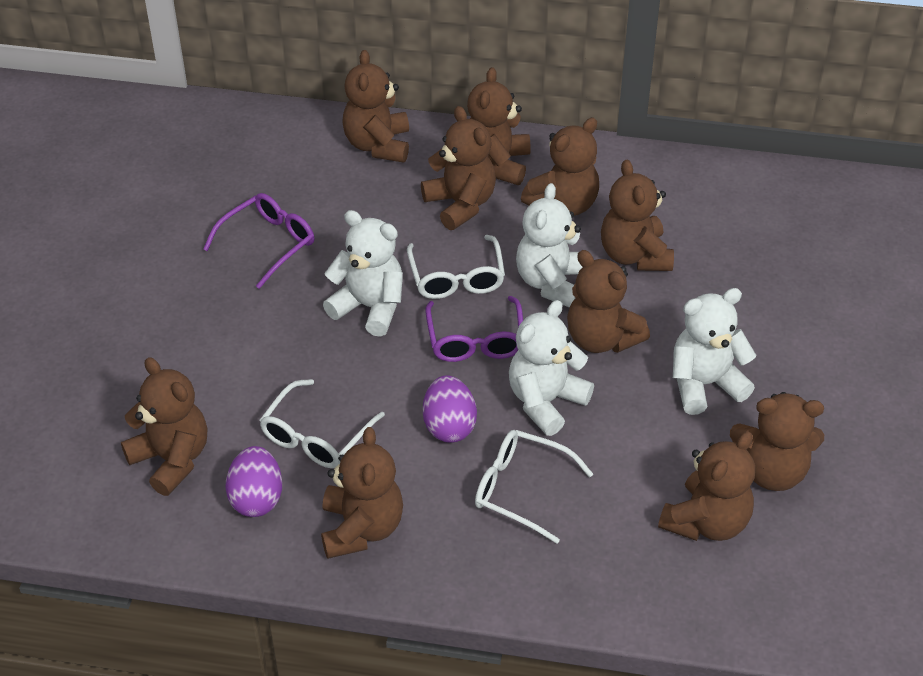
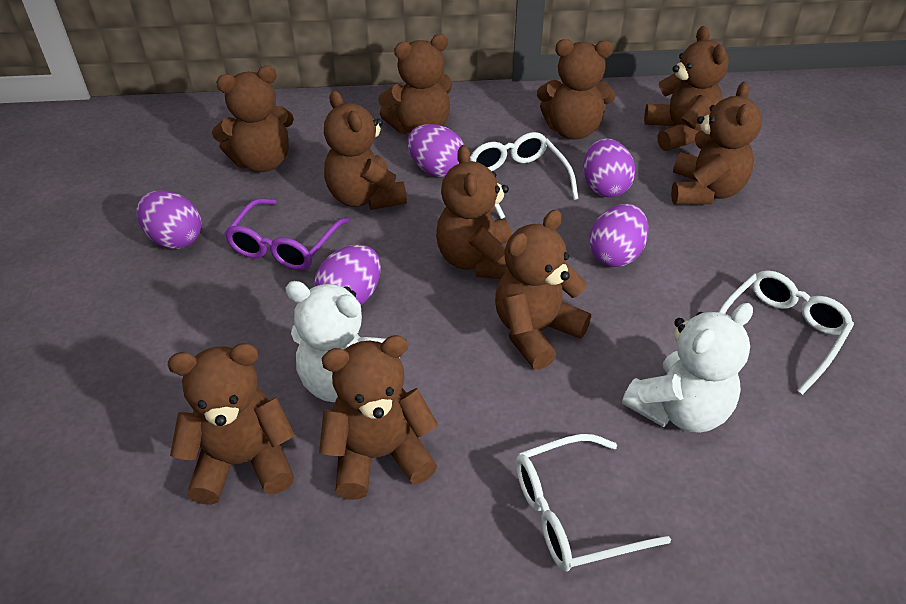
purple egg: 2 -> 5
purple glasses: 2 -> 1
white teddy bear: 4 -> 2

